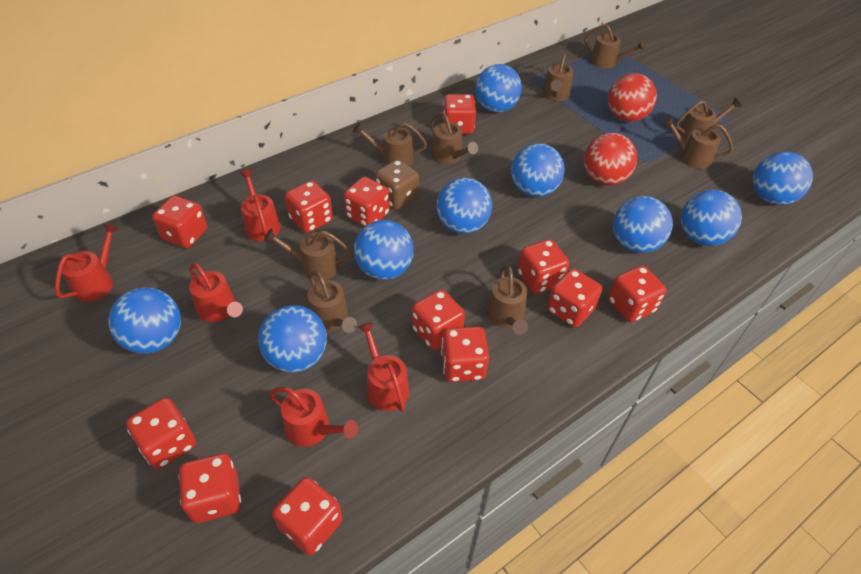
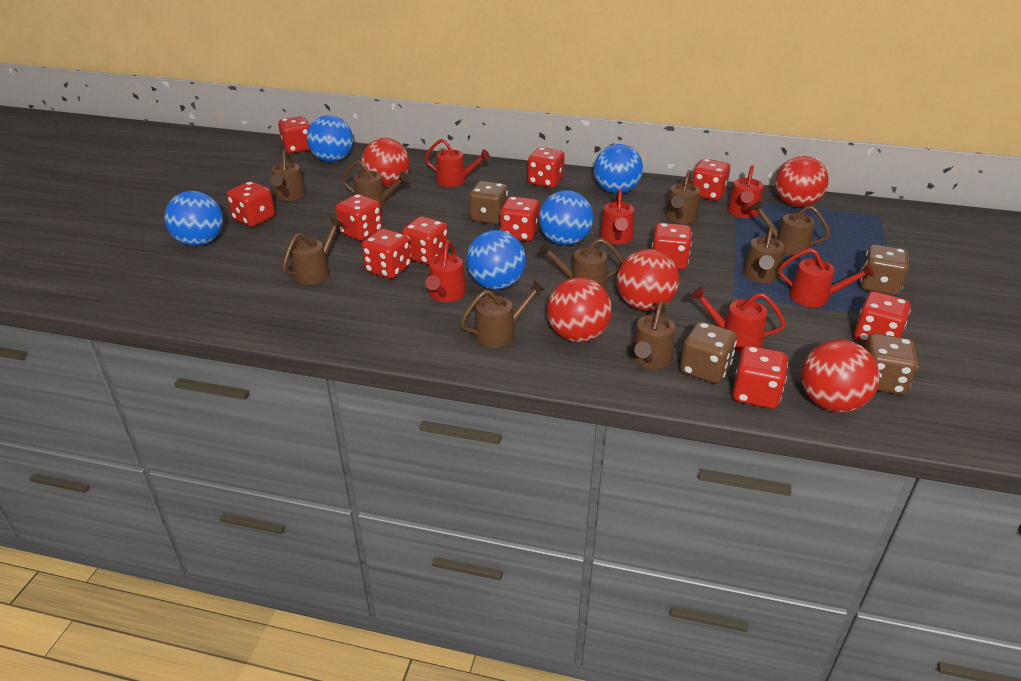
blue ball: 9 -> 5
brown dice: 1 -> 4
red ball: 2 -> 5
red dice: 12 -> 11
red watering can: 5 -> 6

